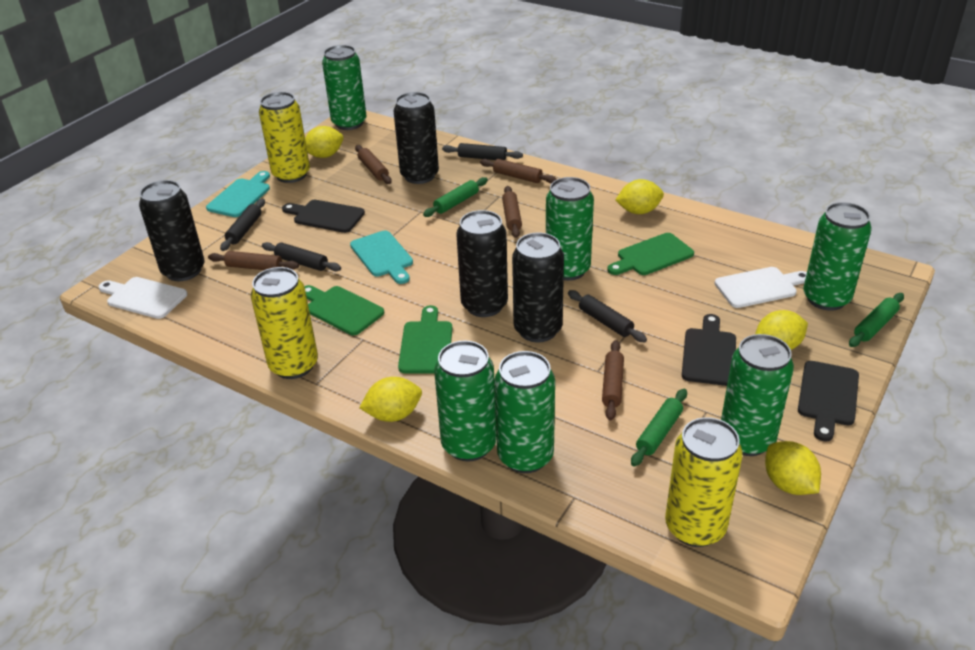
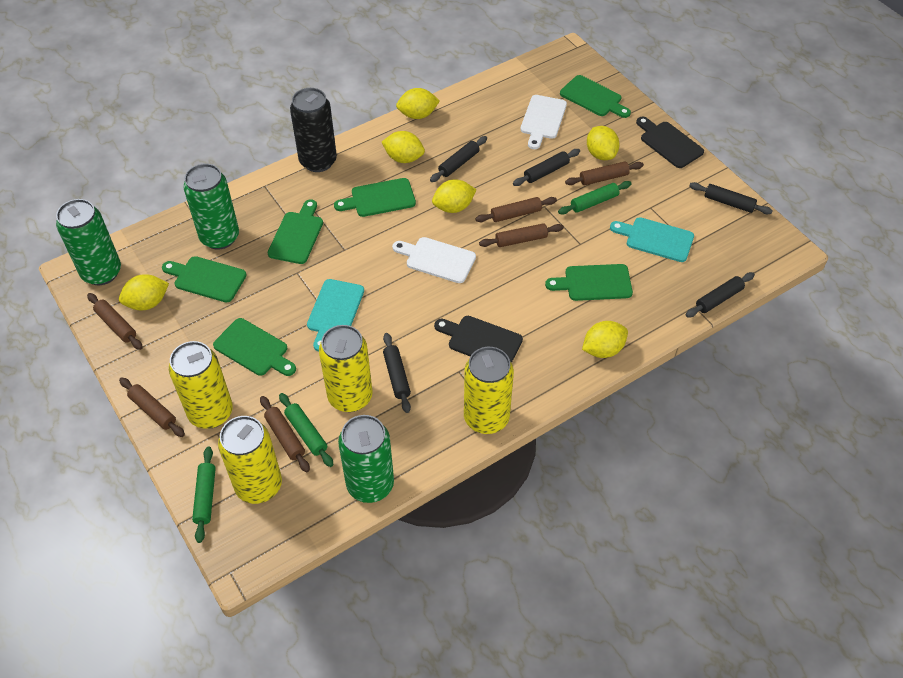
black can: 4 -> 1
black cutting board: 3 -> 2
black rolling pin: 4 -> 5
brown rolling pin: 5 -> 6
green can: 6 -> 3
green cutting board: 3 -> 6
yellow can: 3 -> 4
yellow lemon: 5 -> 6

